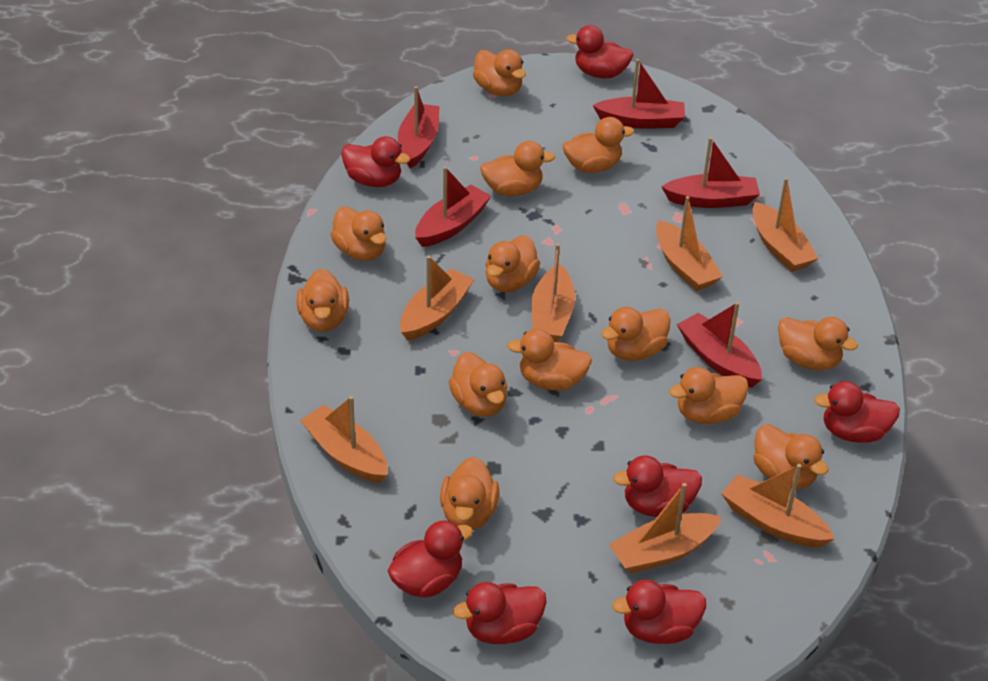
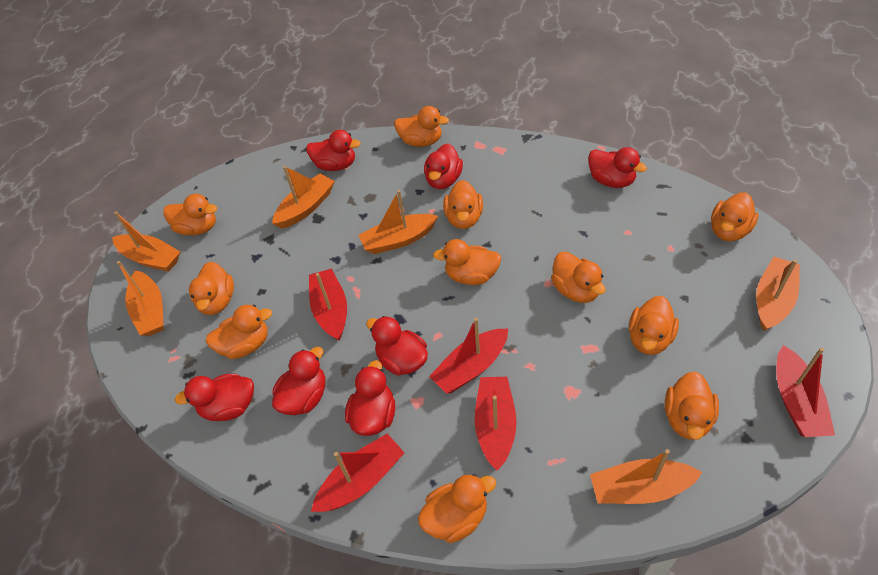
orange boat: 7 -> 6
orange duck: 13 -> 11

